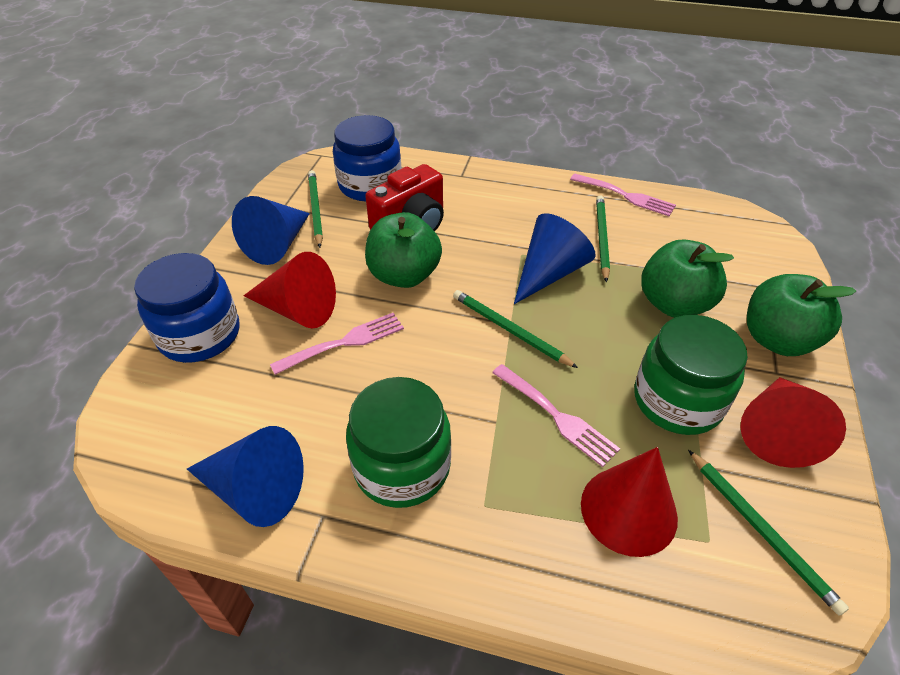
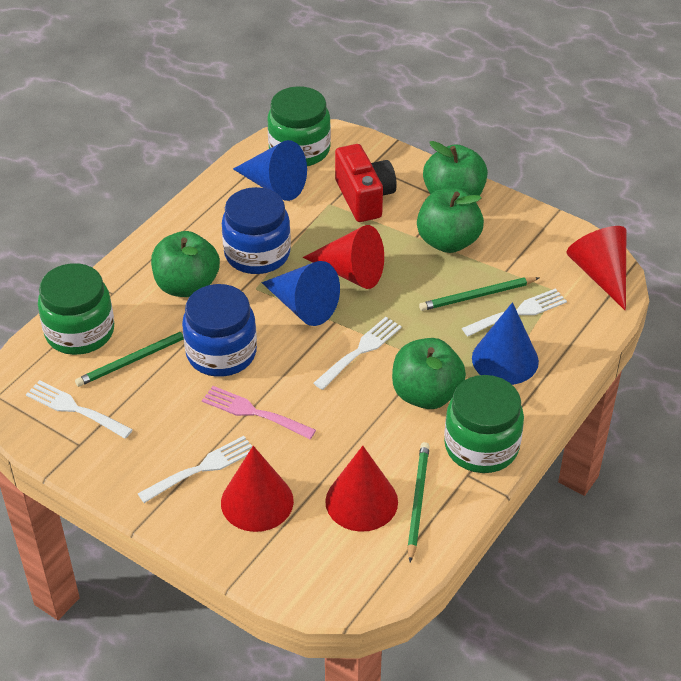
green apple: 3 -> 4
green jar: 2 -> 3
green pencil: 4 -> 3
pink fork: 3 -> 1
red cone: 3 -> 4
white fork: 0 -> 4

